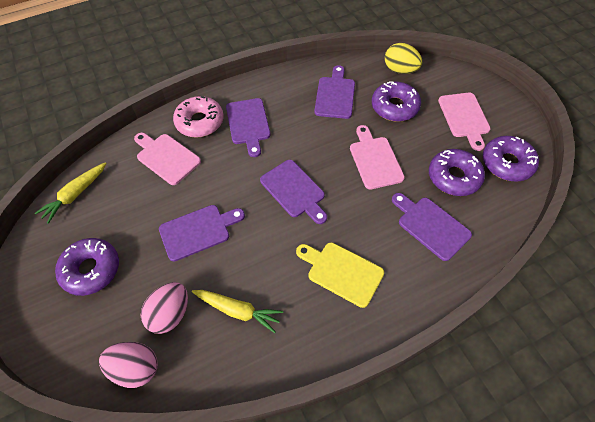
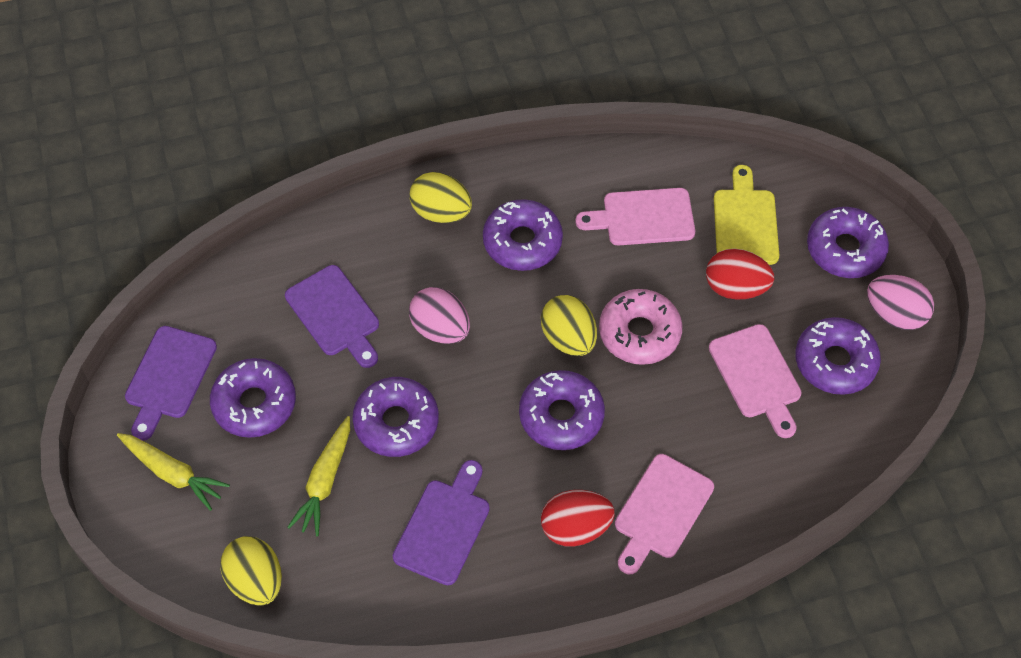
purple cutting board: 5 -> 3
purple donut: 4 -> 6
red egg: 0 -> 2
yellow egg: 1 -> 3

